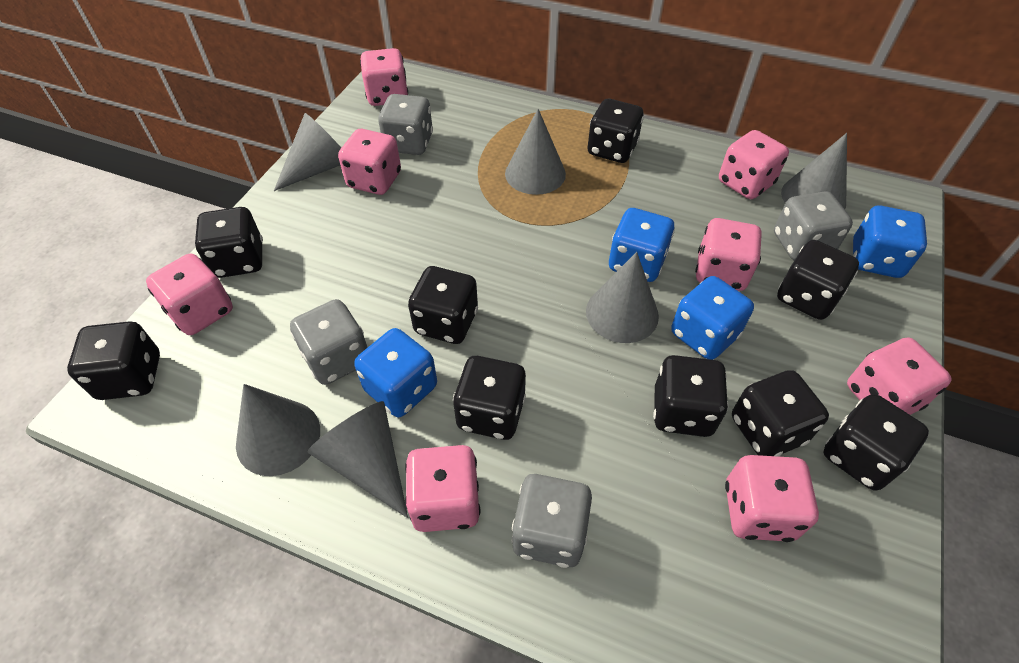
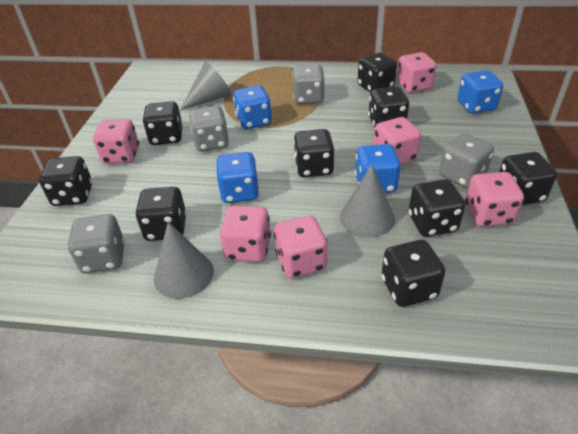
grey cone: 6 -> 3
pink dice: 8 -> 6

